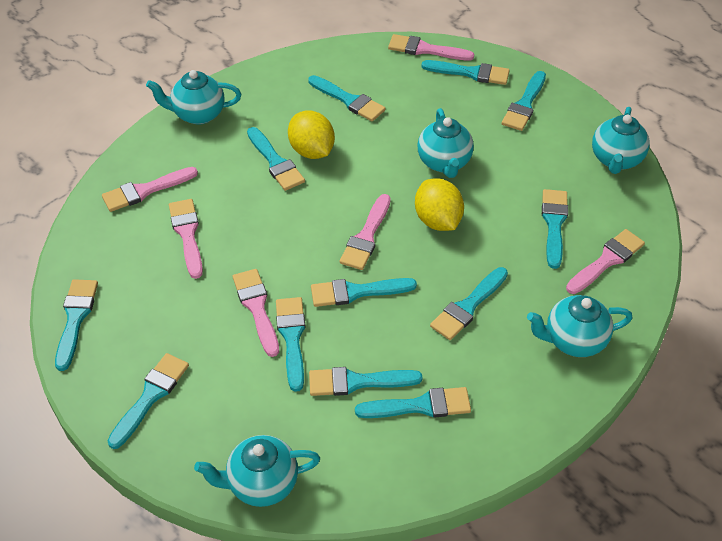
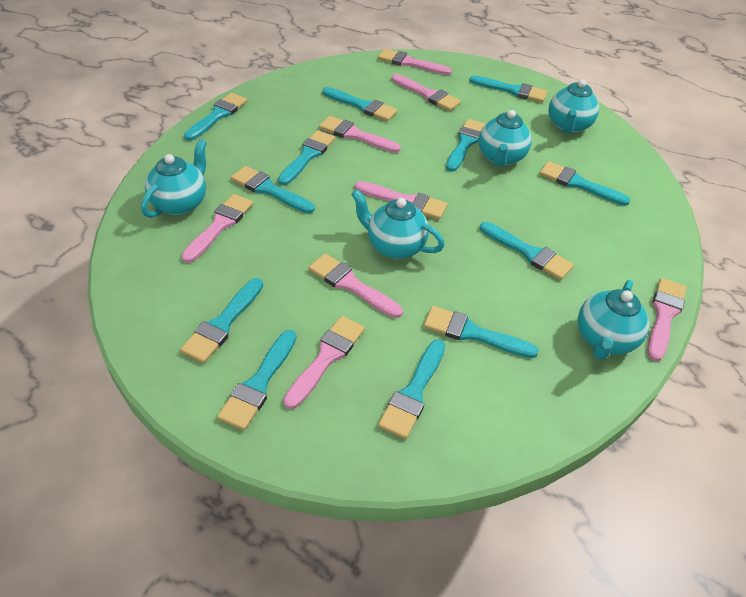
pink brush: 6 -> 8
yellow lemon: 2 -> 0

